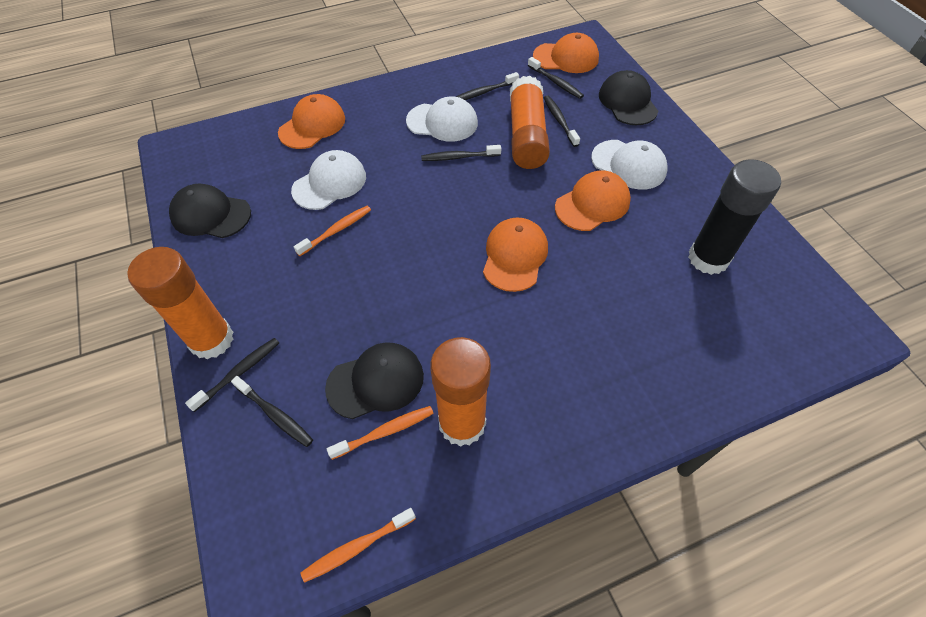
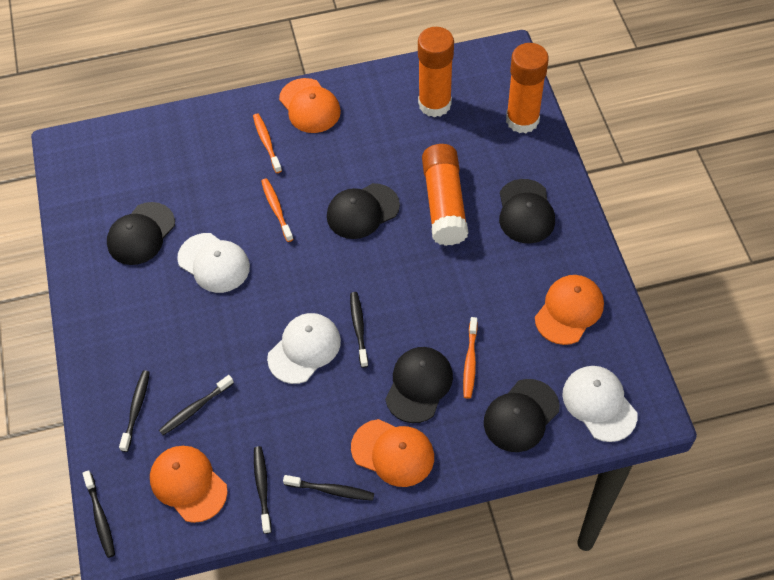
black cap: 3 -> 5
black glue stick: 1 -> 0

